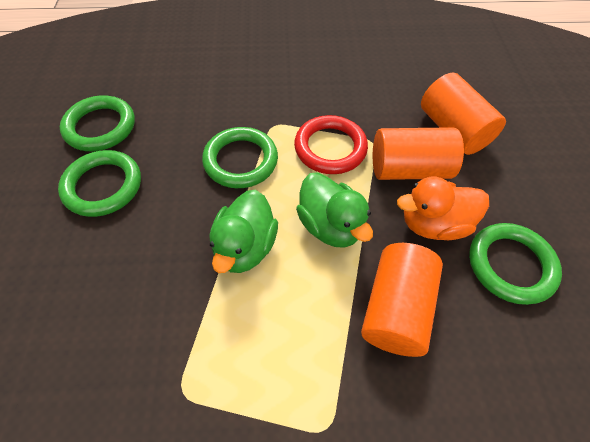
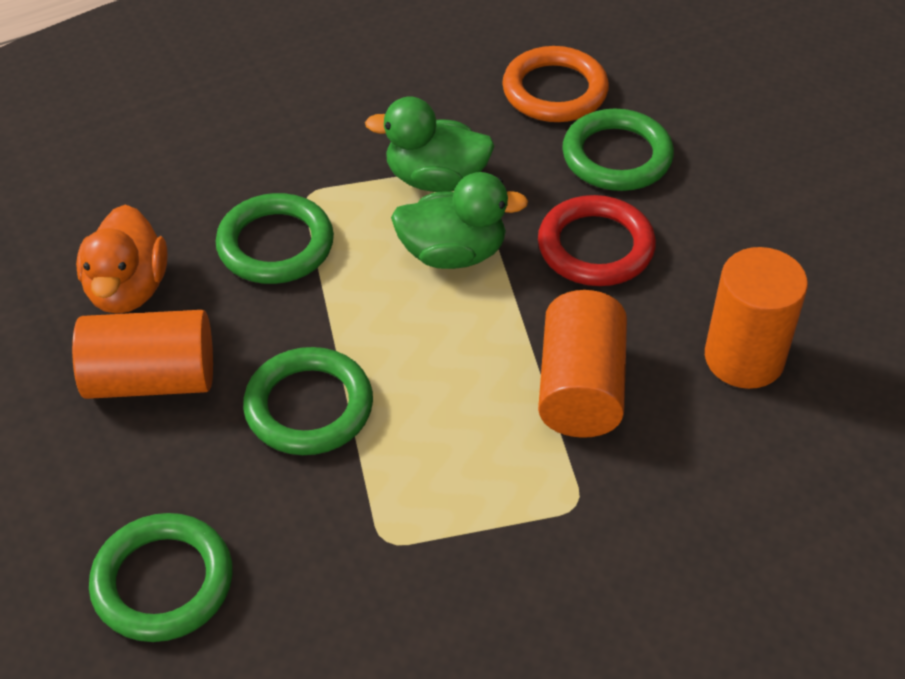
orange ring: 0 -> 1

